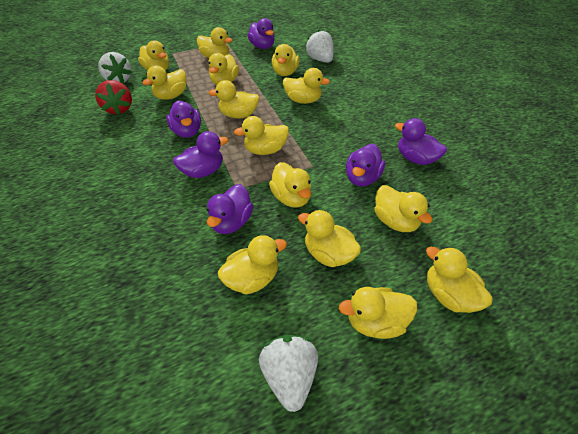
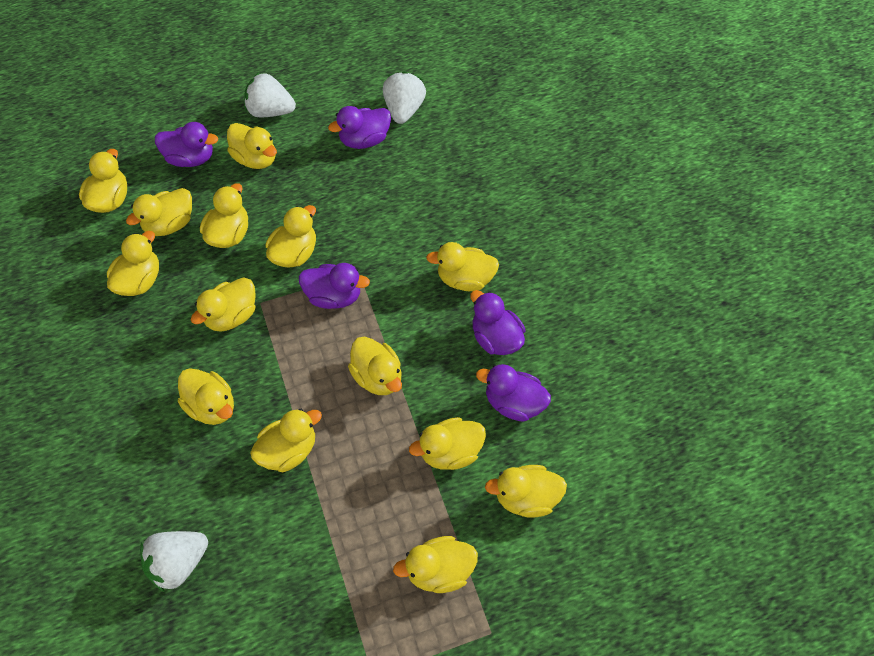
purple duck: 6 -> 5
red strawberry: 1 -> 0

